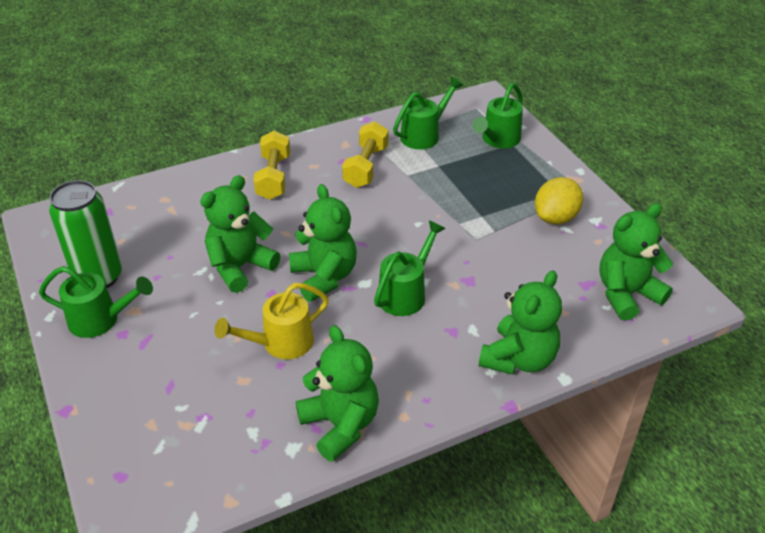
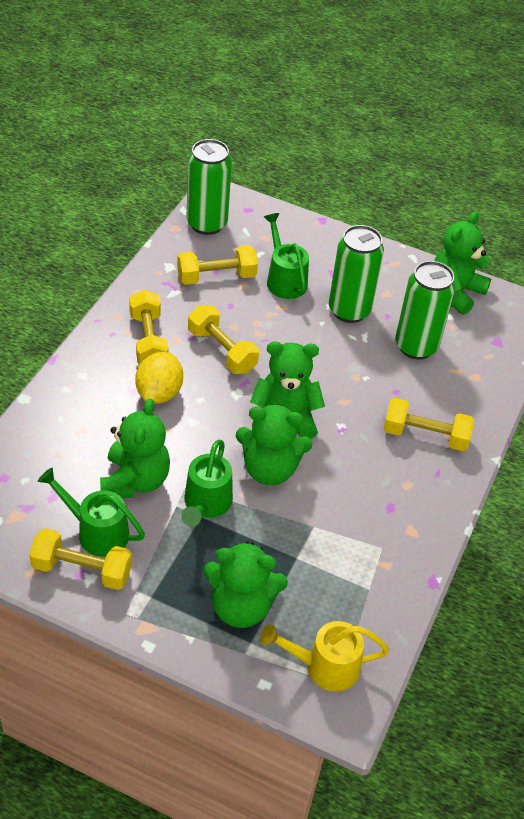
green can: 1 -> 3
green watering can: 4 -> 3
yellow dumbbell: 2 -> 5

